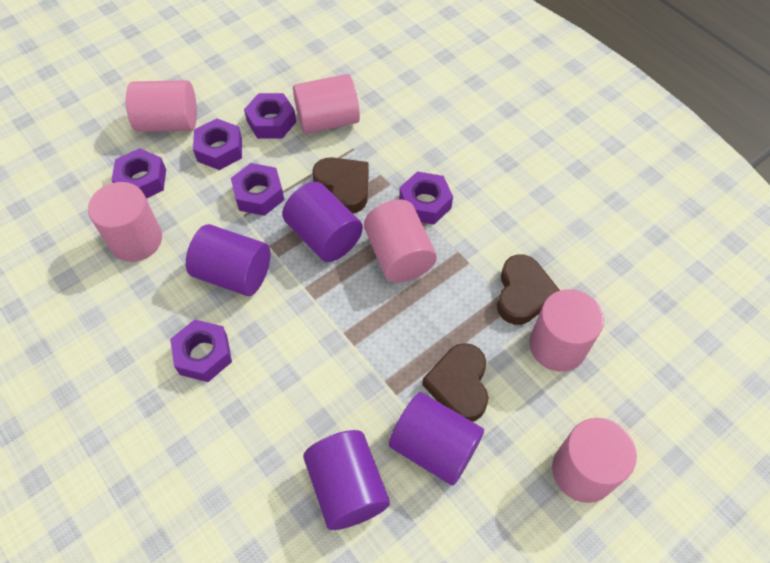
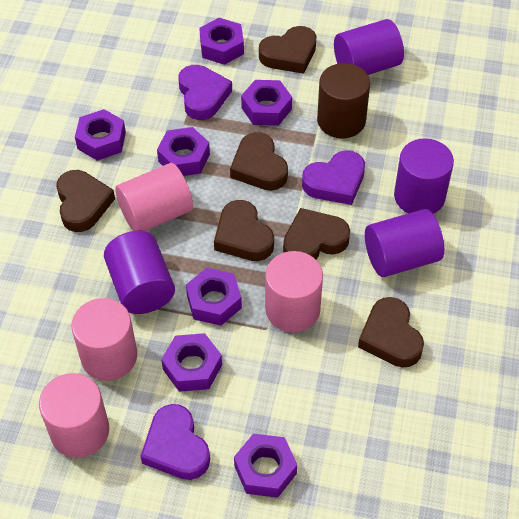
brown cylinder: 0 -> 1
brown heart: 3 -> 6
pink cylinder: 6 -> 4
purple heart: 0 -> 3
purple nut: 6 -> 7

